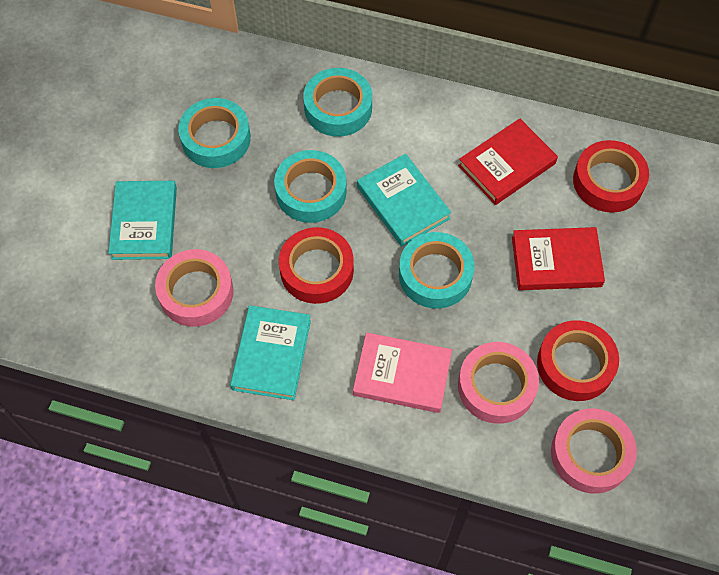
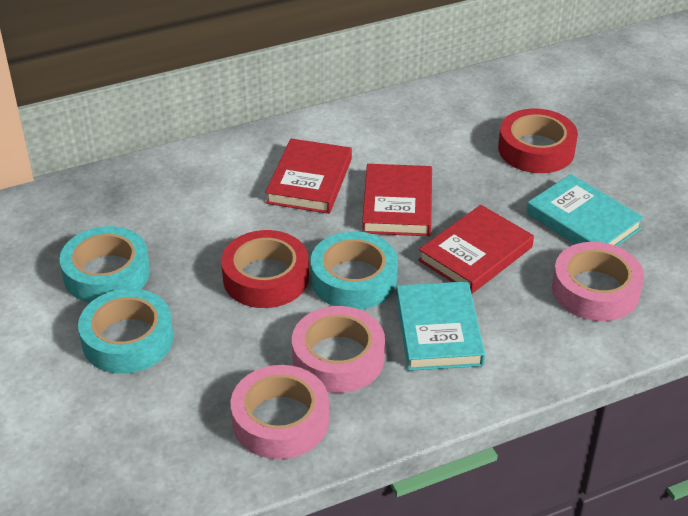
pink book: 1 -> 0
red book: 2 -> 3
red tape: 3 -> 2
turquoise book: 3 -> 2
turquoise tape: 4 -> 3

